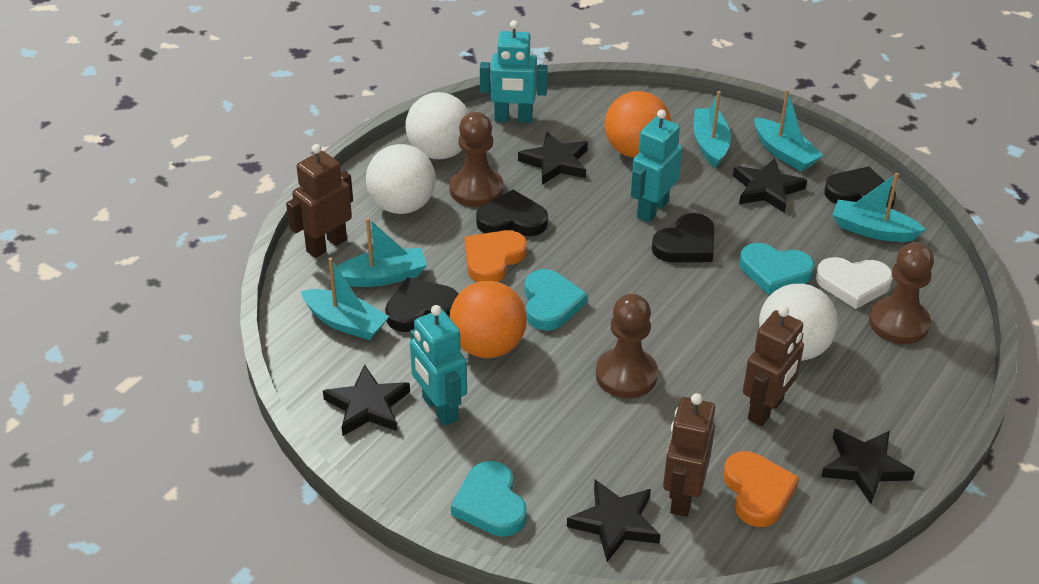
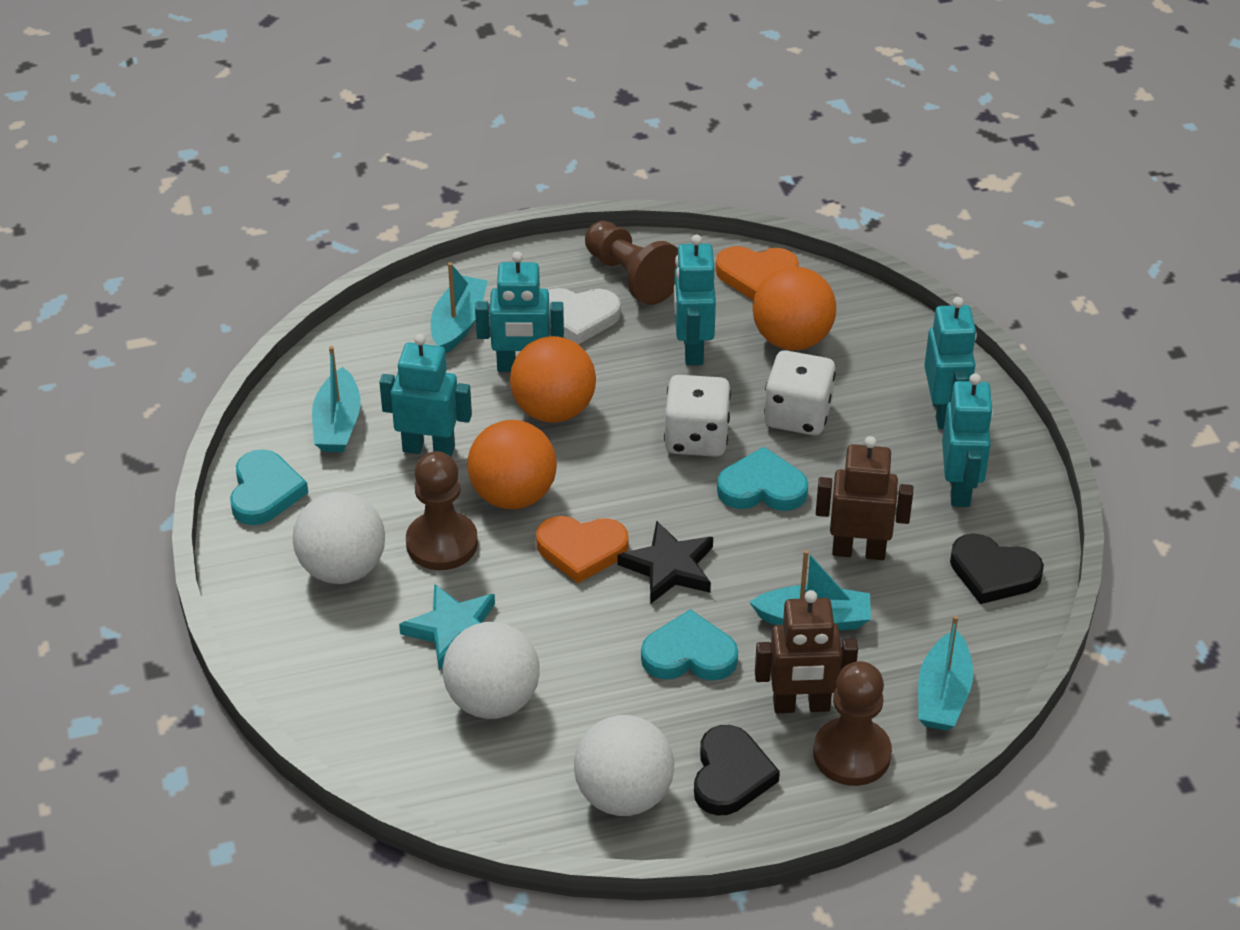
black heart: 4 -> 2
black star: 5 -> 1
brown robot: 3 -> 2
orange ball: 2 -> 3
turquoise boat: 5 -> 4
turquoise robot: 3 -> 5
turquoise star: 0 -> 1
white dice: 0 -> 2

